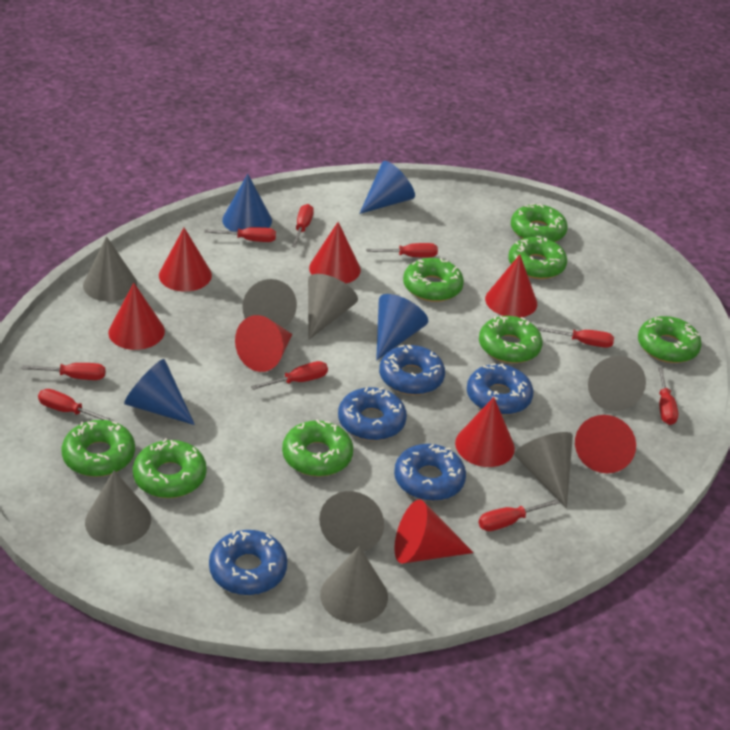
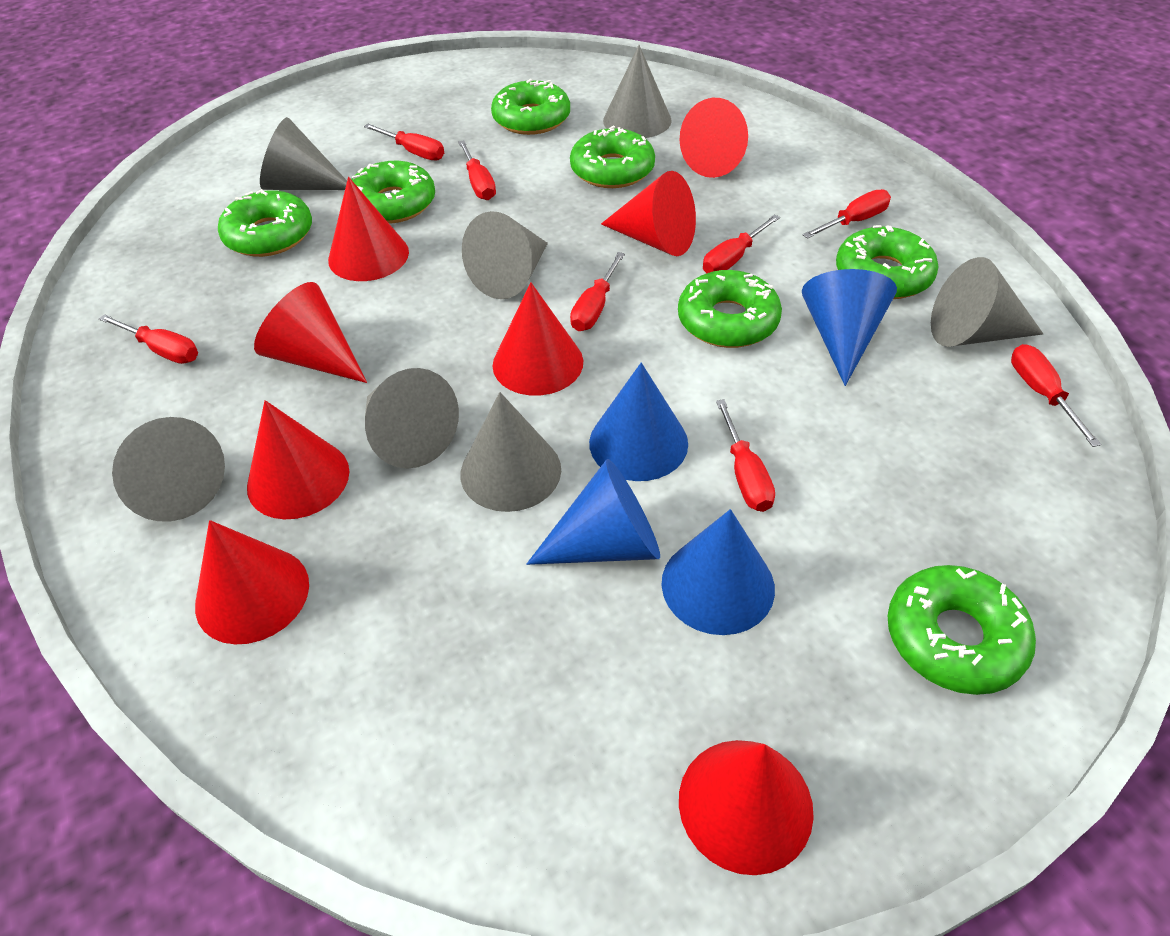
blue donut: 5 -> 0
green donut: 8 -> 7
grey cone: 8 -> 7
red screwdriver: 9 -> 8

